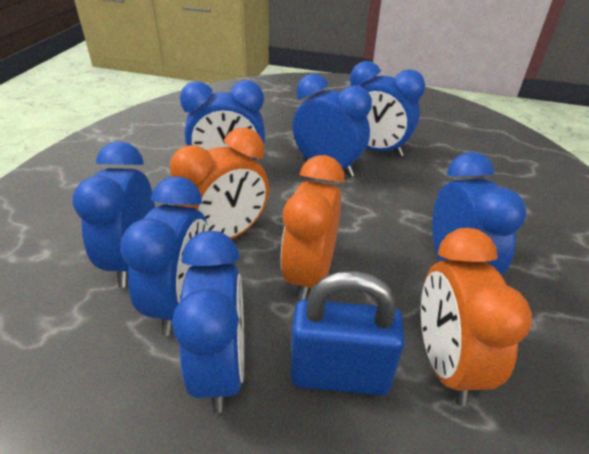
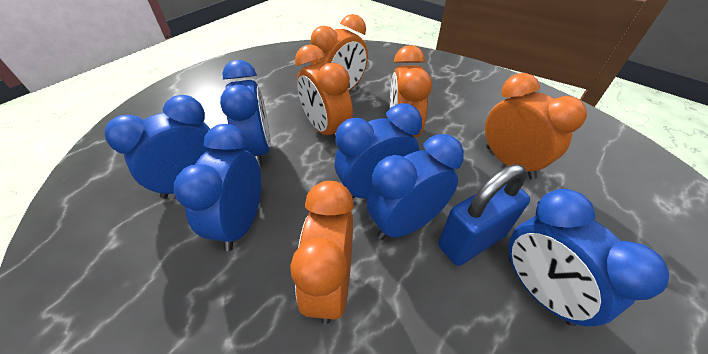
blue clock: 7 -> 6
orange clock: 3 -> 5

